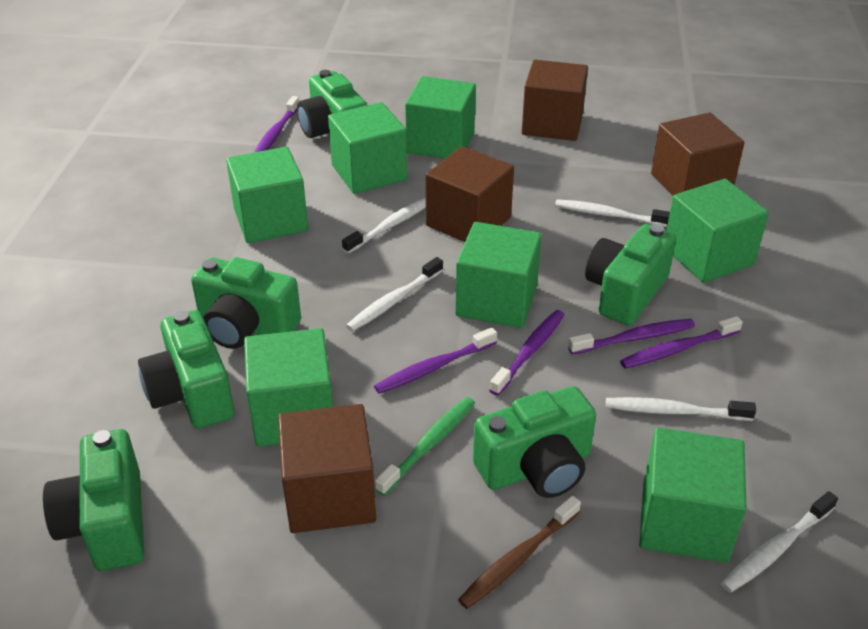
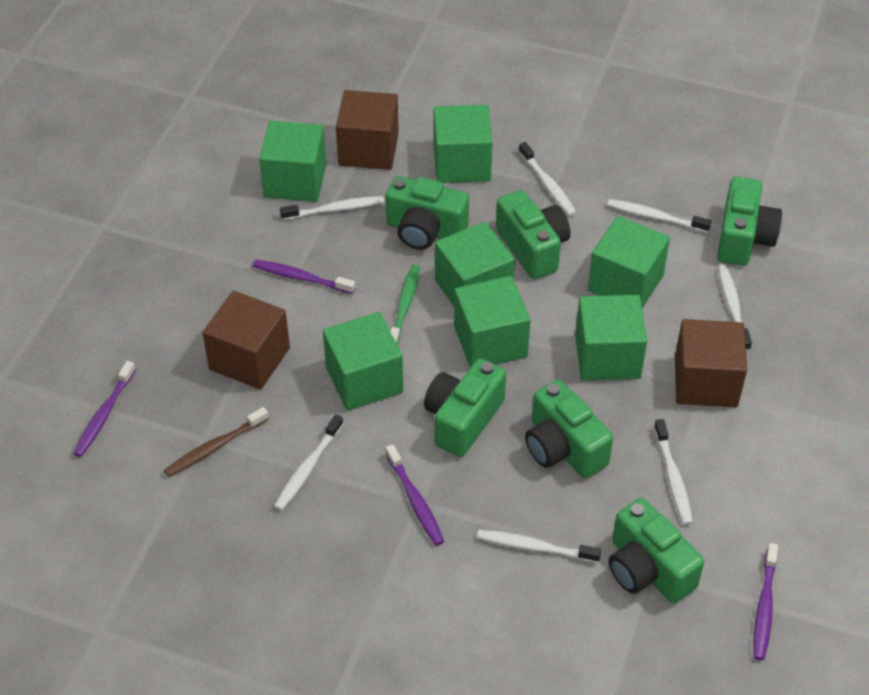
brown cube: 4 -> 3
purple toothbrush: 5 -> 4
white toothbrush: 5 -> 7

